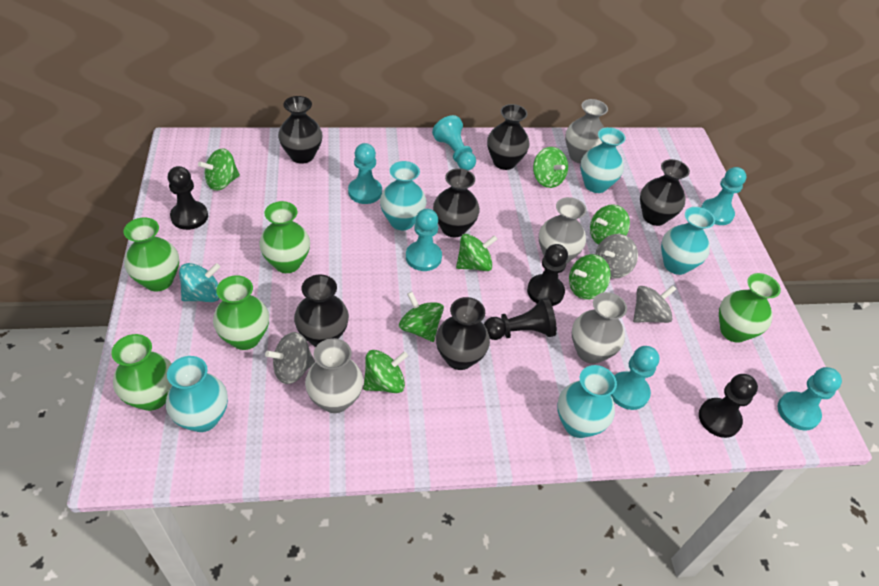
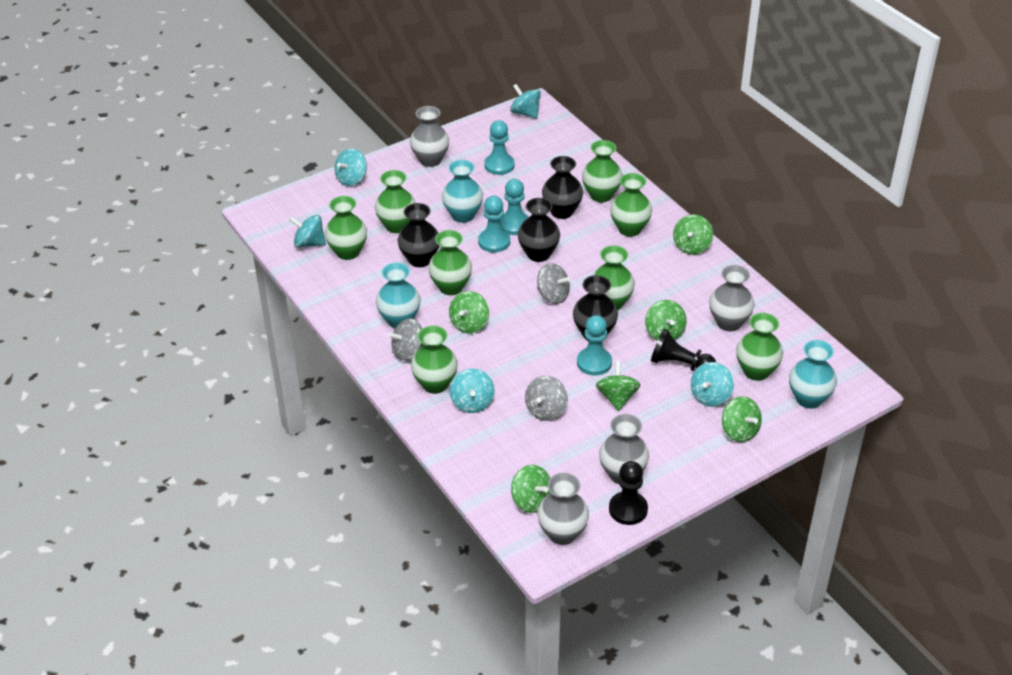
black pawn: 4 -> 2
black vase: 6 -> 4
green spinning top: 7 -> 6
green vase: 5 -> 8
turquoise pawn: 6 -> 4
turquoise spinning top: 1 -> 5
turquoise vase: 5 -> 3

